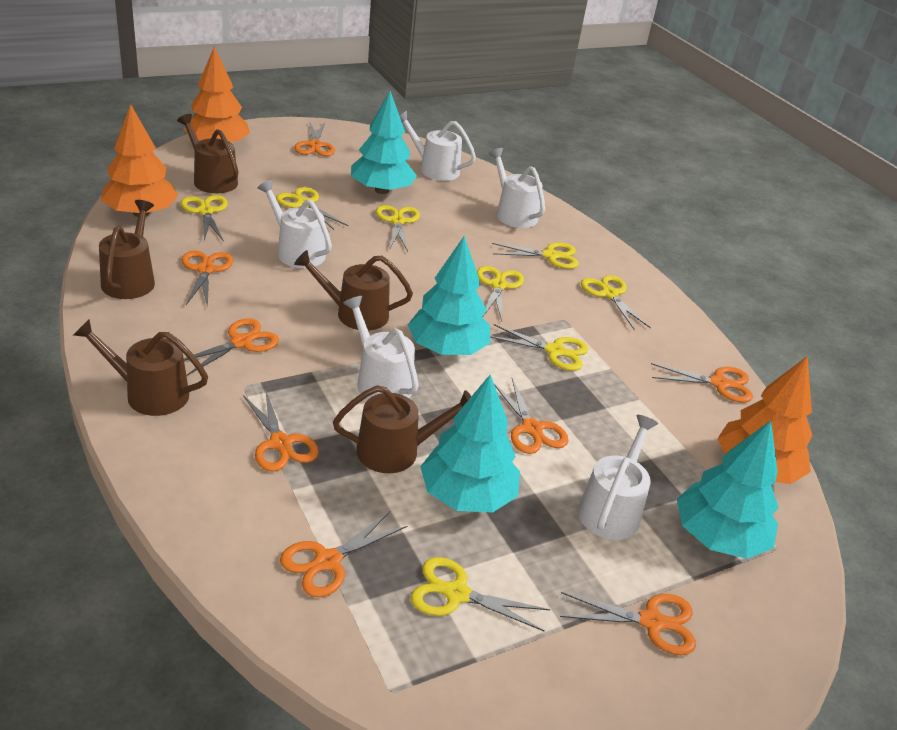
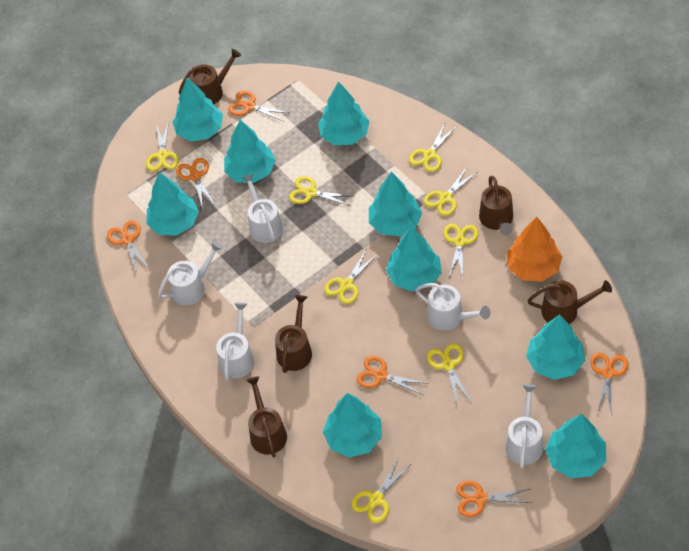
orange scissors: 8 -> 6
orange tree: 3 -> 1
turquoise tree: 4 -> 9

